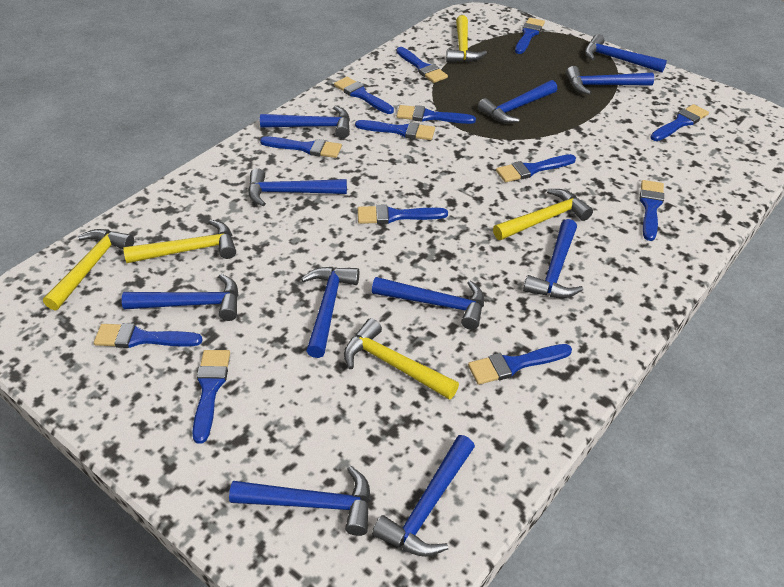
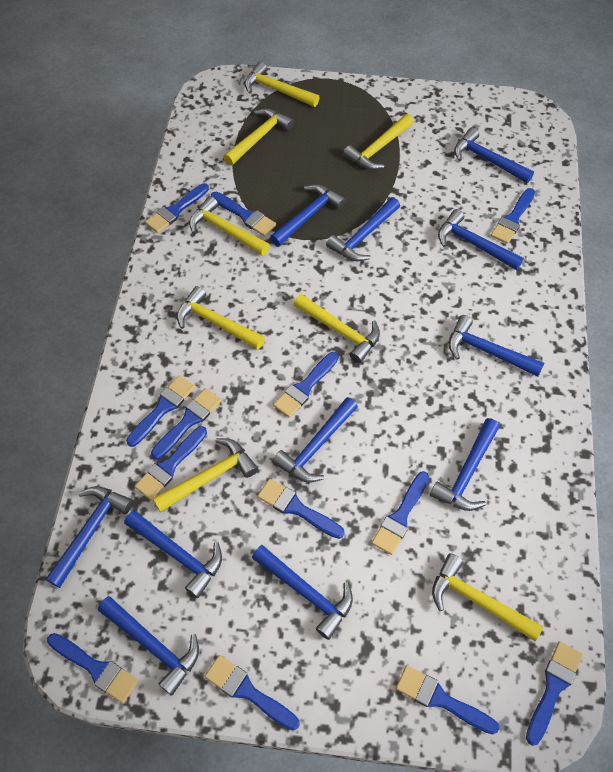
yellow hammer: 5 -> 8

